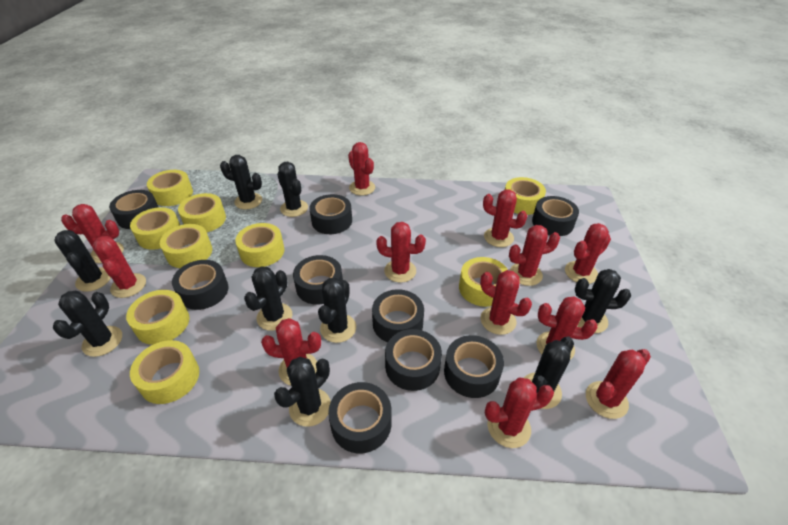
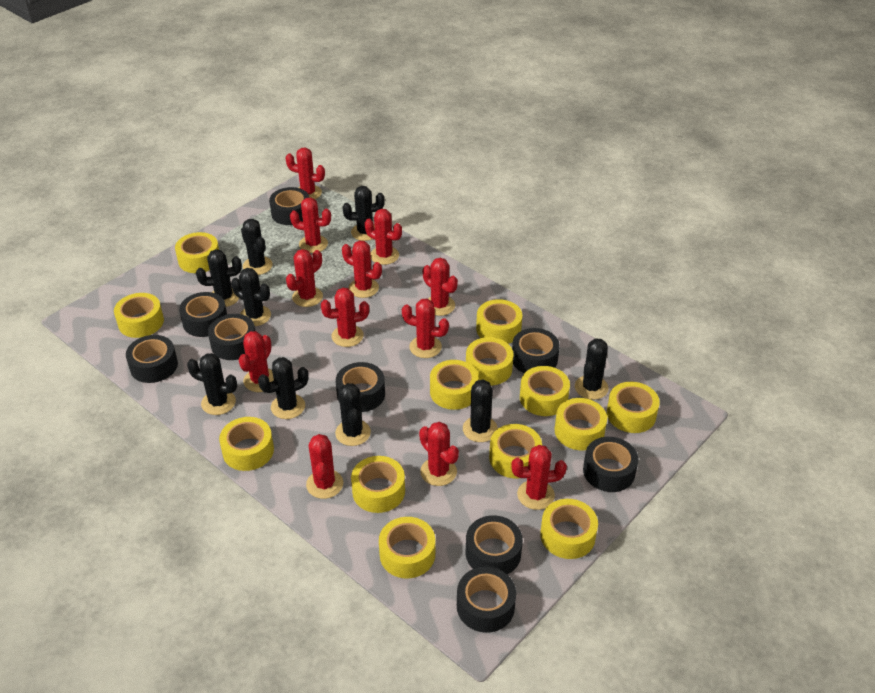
yellow tape: 9 -> 13

